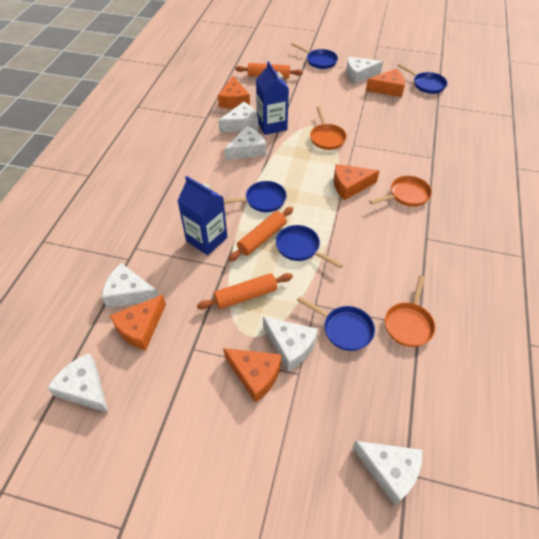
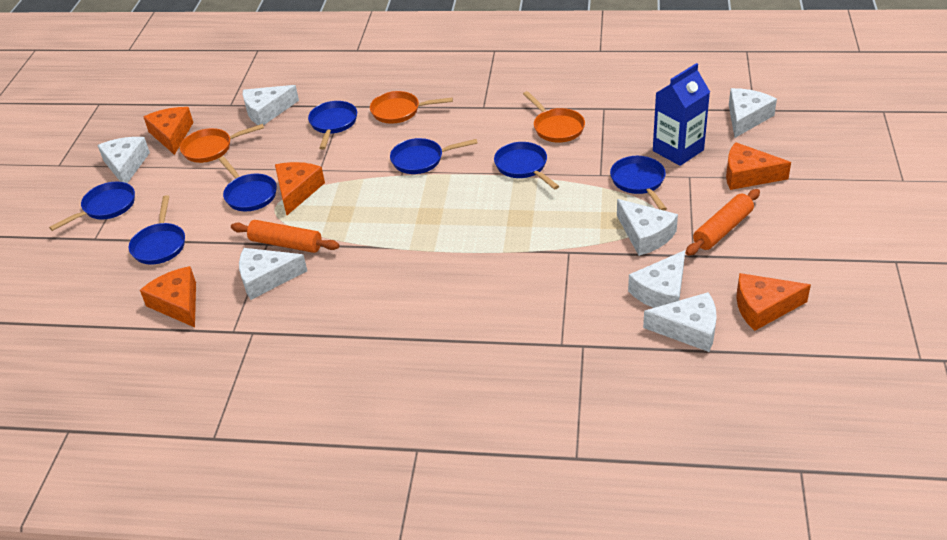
blue carton: 2 -> 1
blue pan: 5 -> 7
orange rolling pin: 3 -> 2

